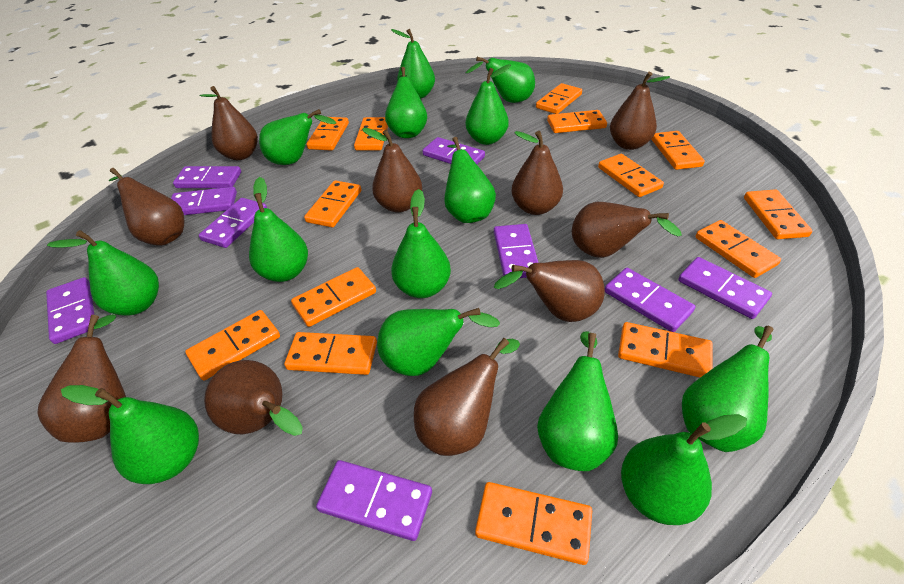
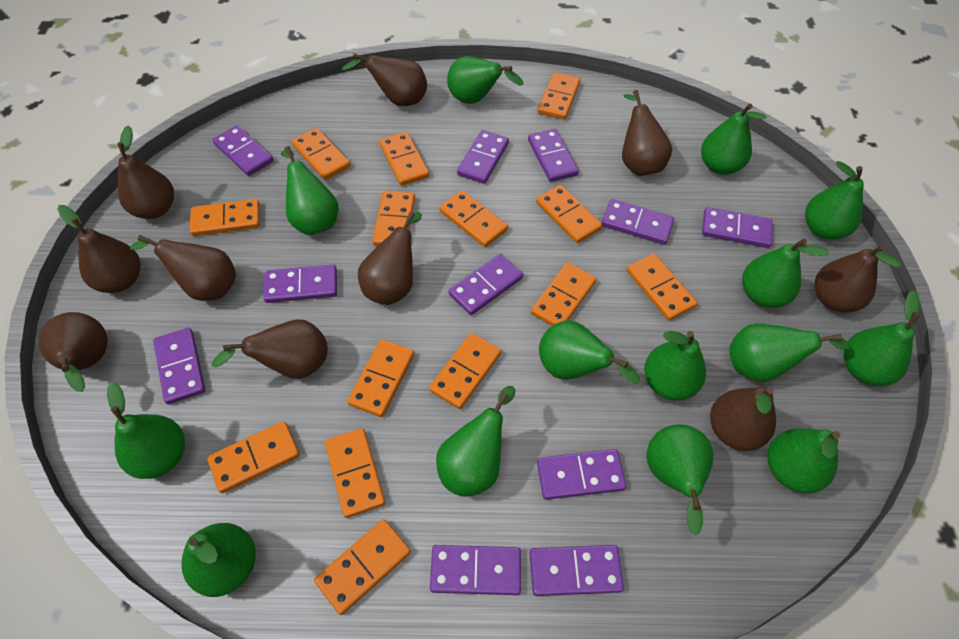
purple domino: 9 -> 11

